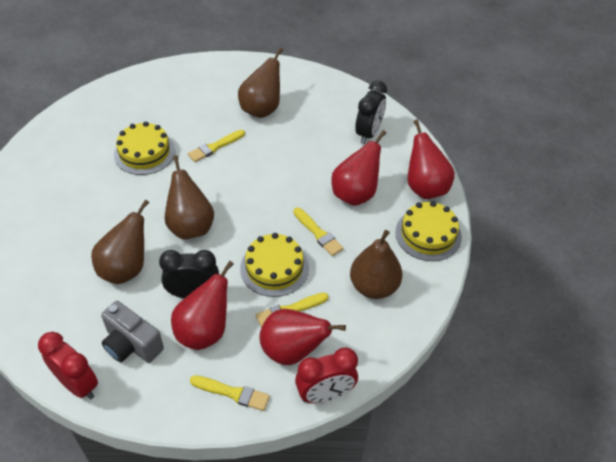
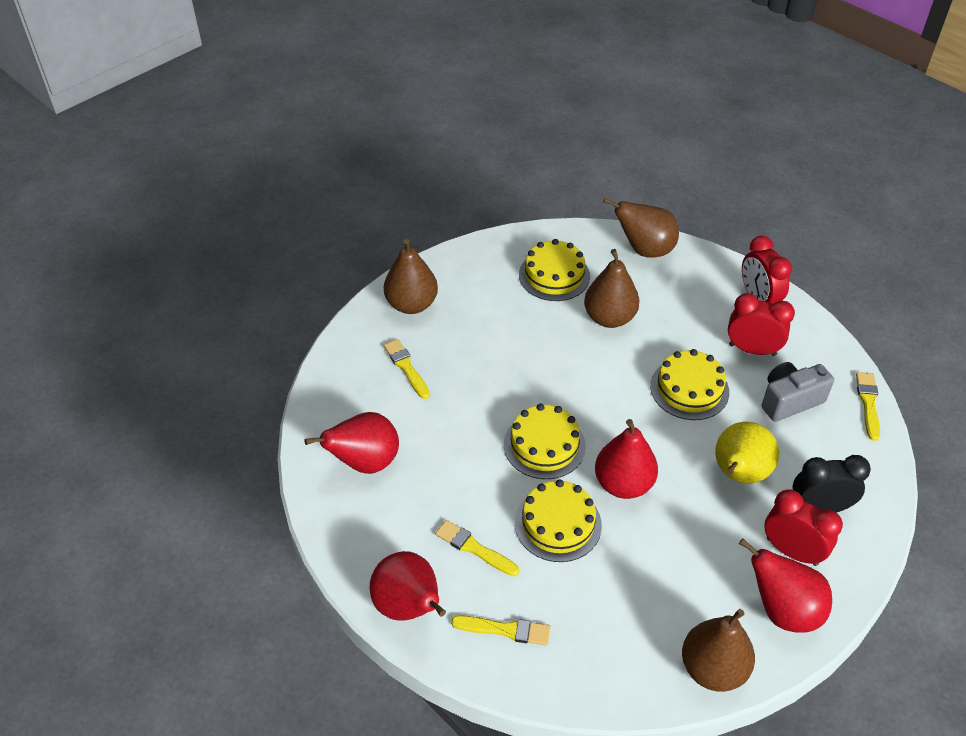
black clock: 2 -> 1
red clock: 2 -> 3
yellow cake: 3 -> 4
yellow pear: 0 -> 1

